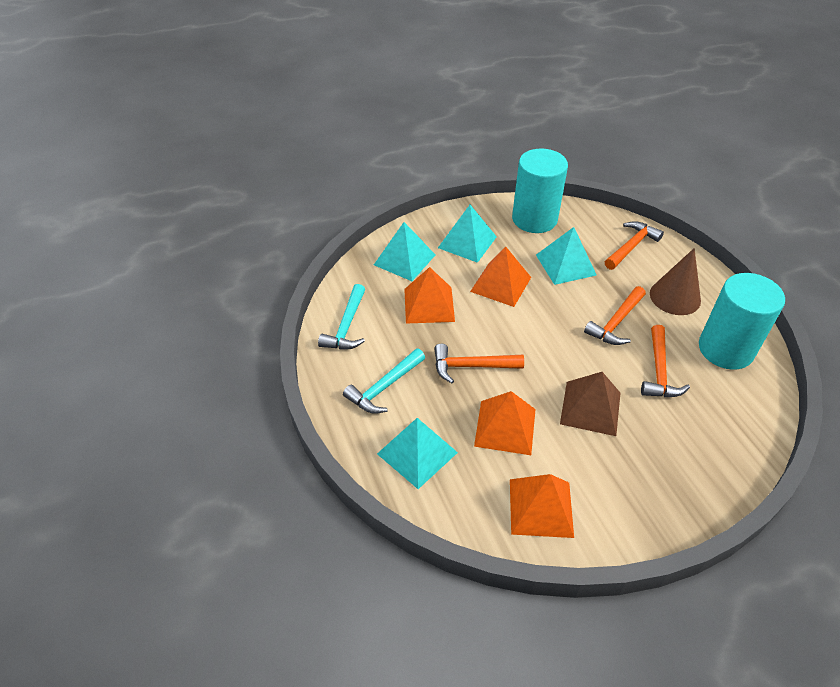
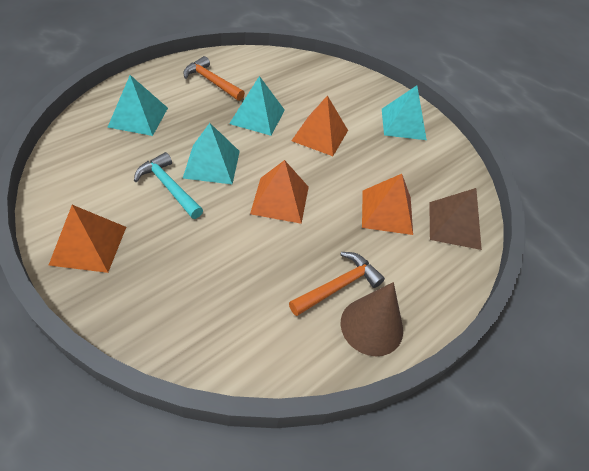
orange hammer: 4 -> 2
turquoise cylinder: 2 -> 0
turquoise hammer: 2 -> 1

